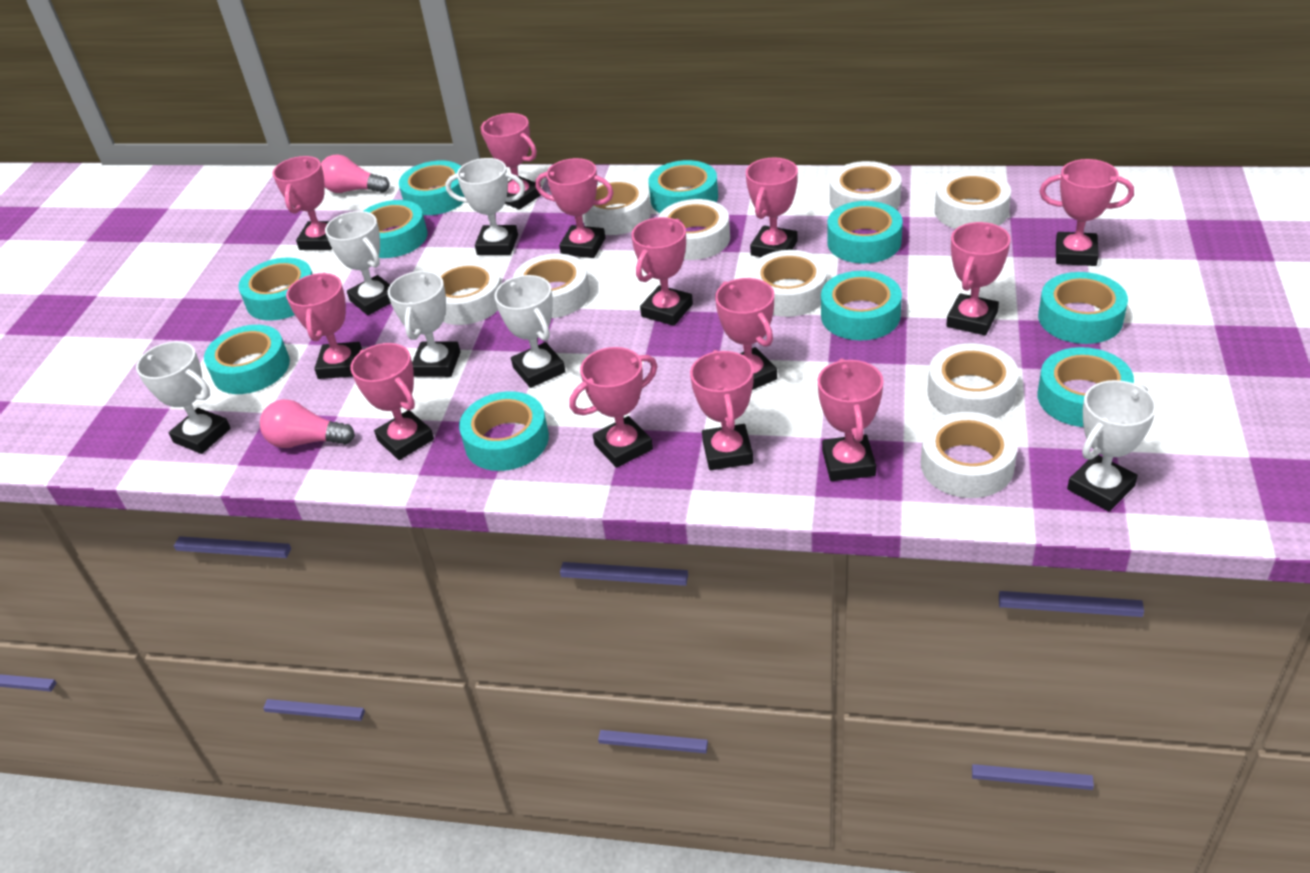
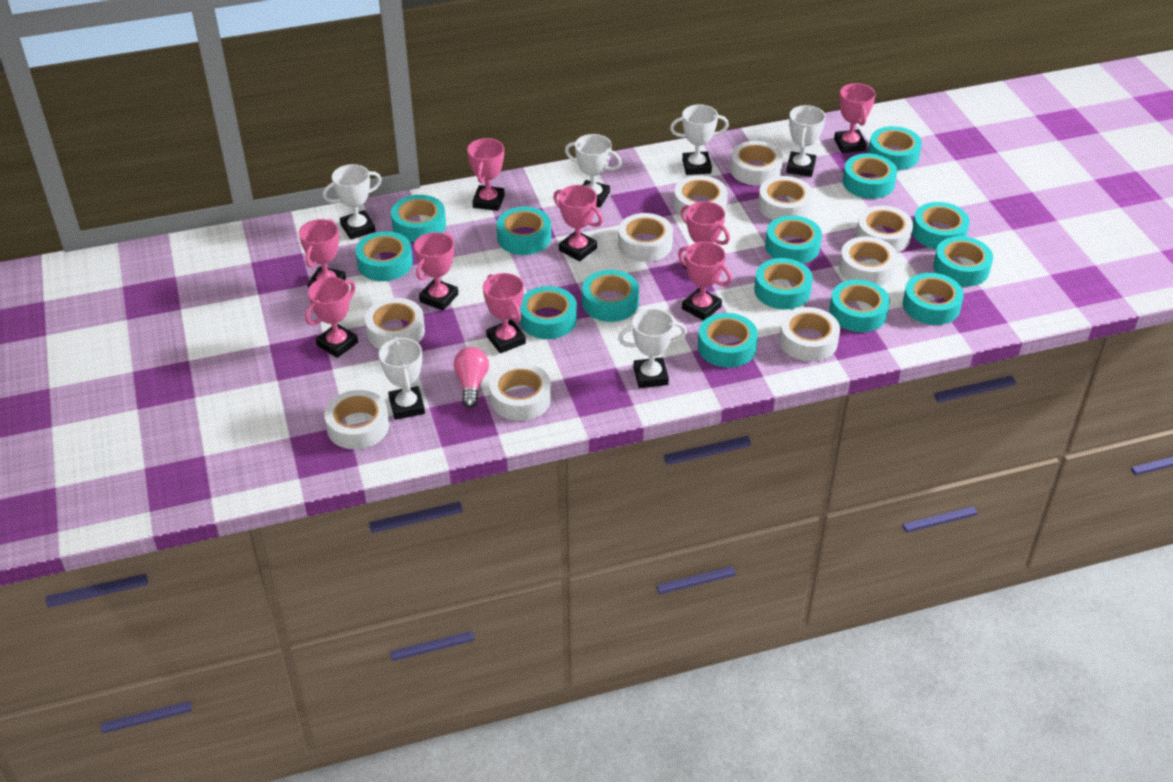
pink light bulb: 2 -> 1
pink trophy: 13 -> 9
turquoise tape: 10 -> 14
white tape: 9 -> 10

